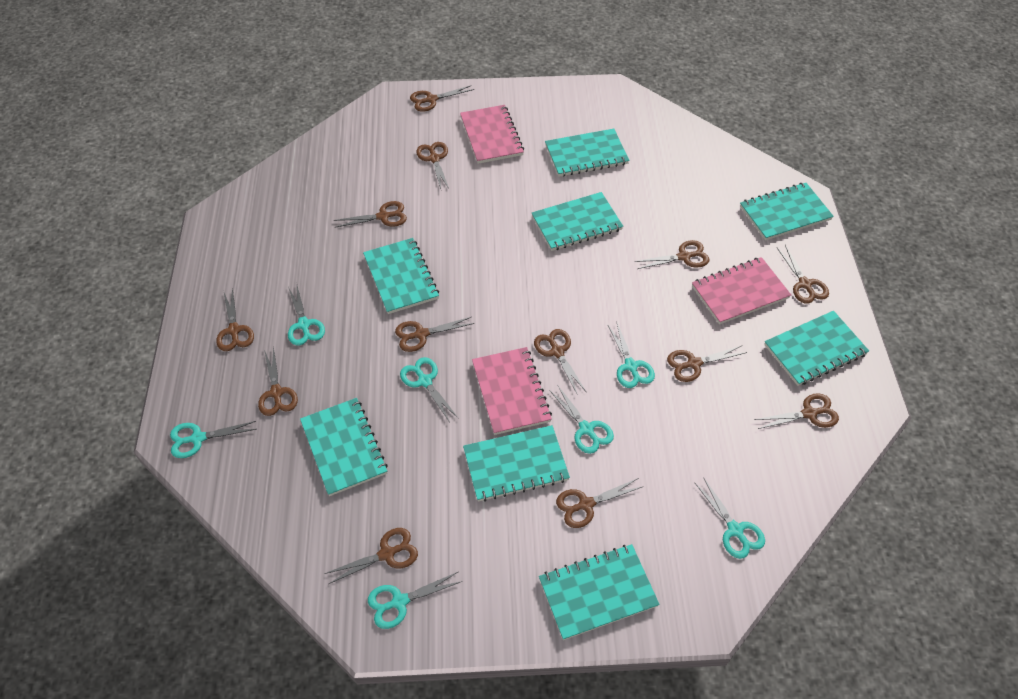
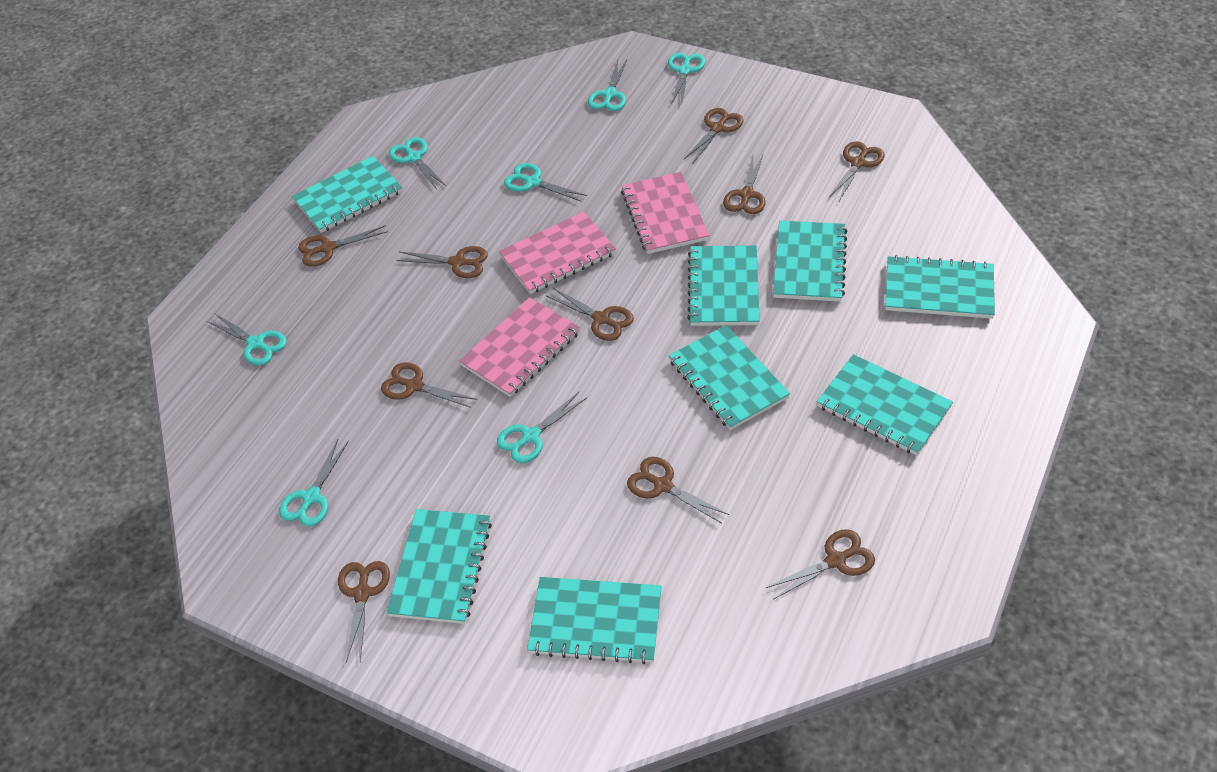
brown scissors: 13 -> 10

